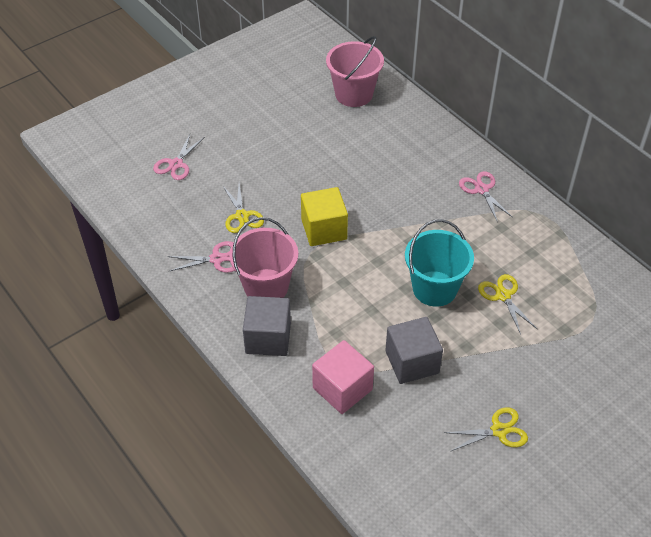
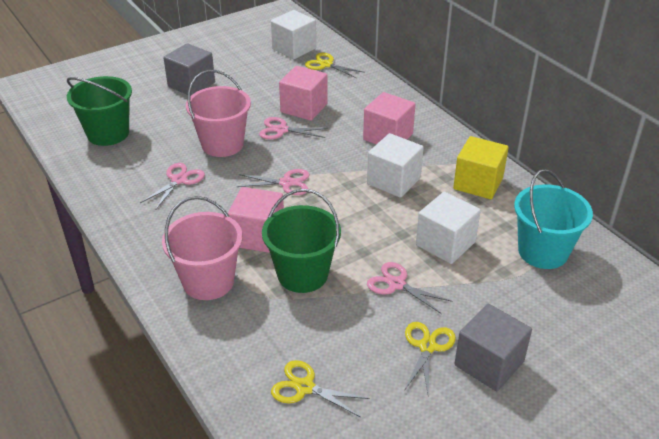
green bucket: 0 -> 2
pink cube: 1 -> 3
pink scissors: 3 -> 4
white cube: 0 -> 3

